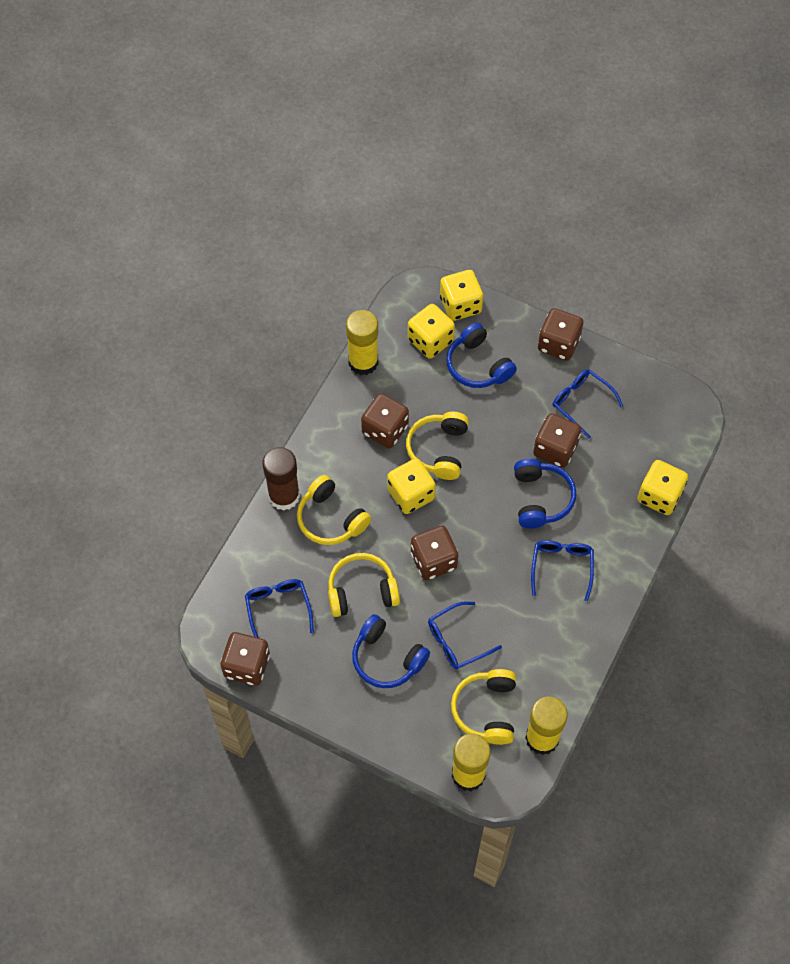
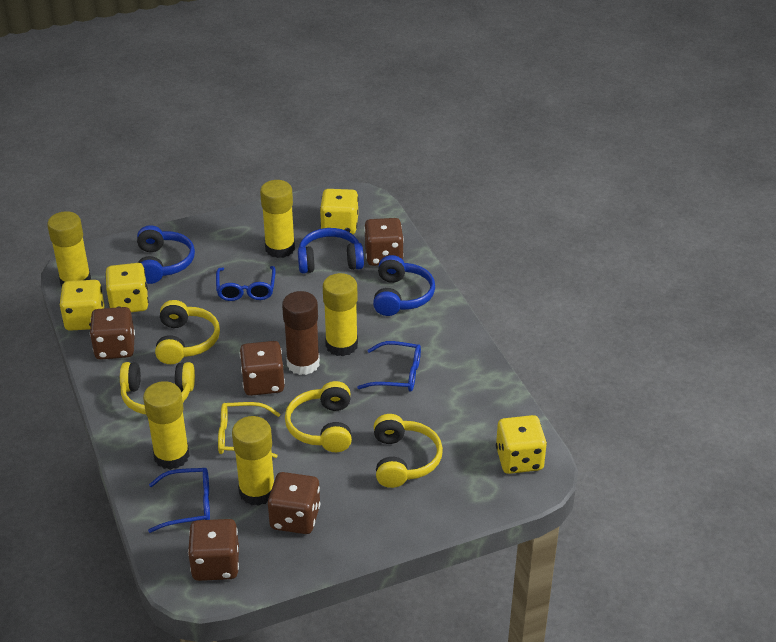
blue glasses: 4 -> 3
yellow glasses: 0 -> 1
yellow glue stick: 3 -> 5

